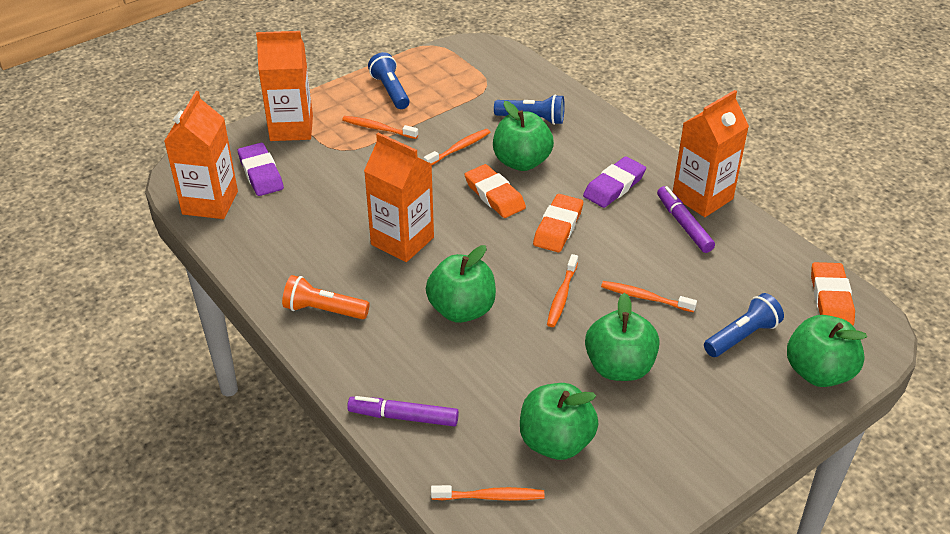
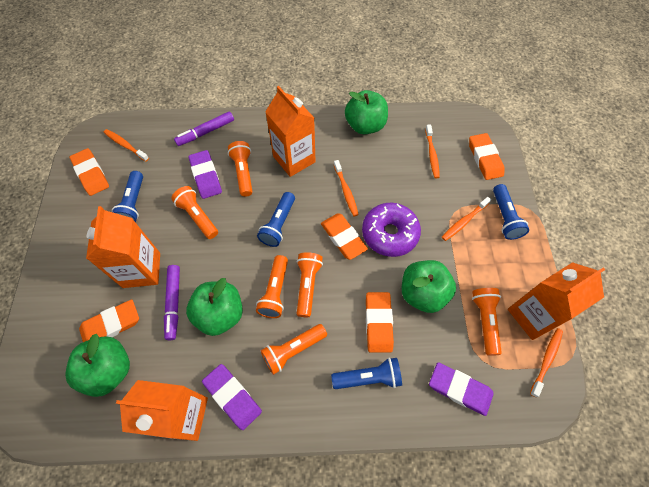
blue flashlight: 3 -> 4
green apple: 5 -> 4
orange eraser: 3 -> 5
orange flashlight: 1 -> 6
purple donut: 0 -> 1
purple eraser: 2 -> 3

